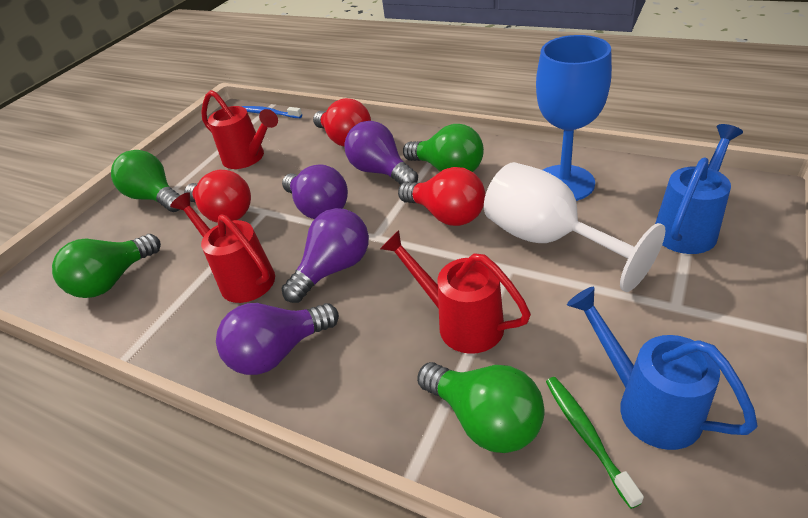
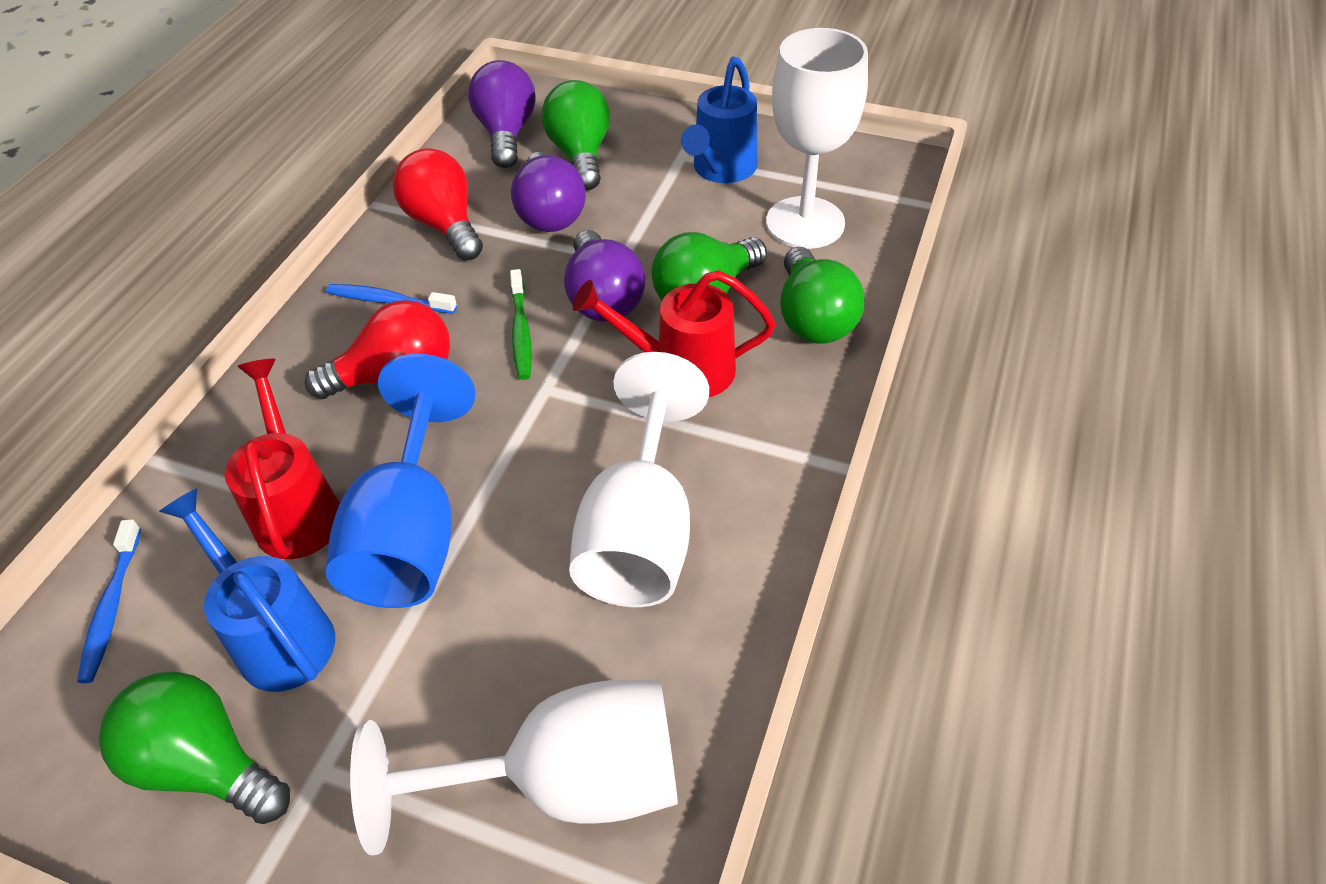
blue toothbrush: 1 -> 2
purple light bulb: 4 -> 3
red light bulb: 3 -> 2
red watering can: 3 -> 2
white goblet: 1 -> 3

